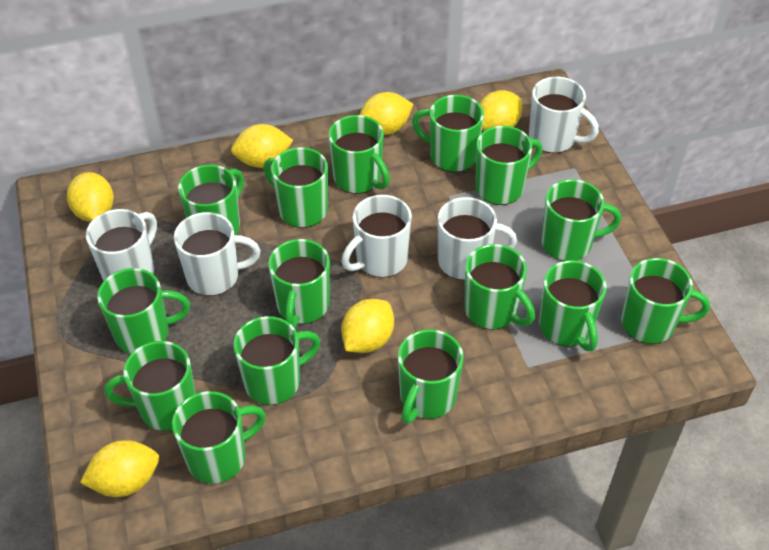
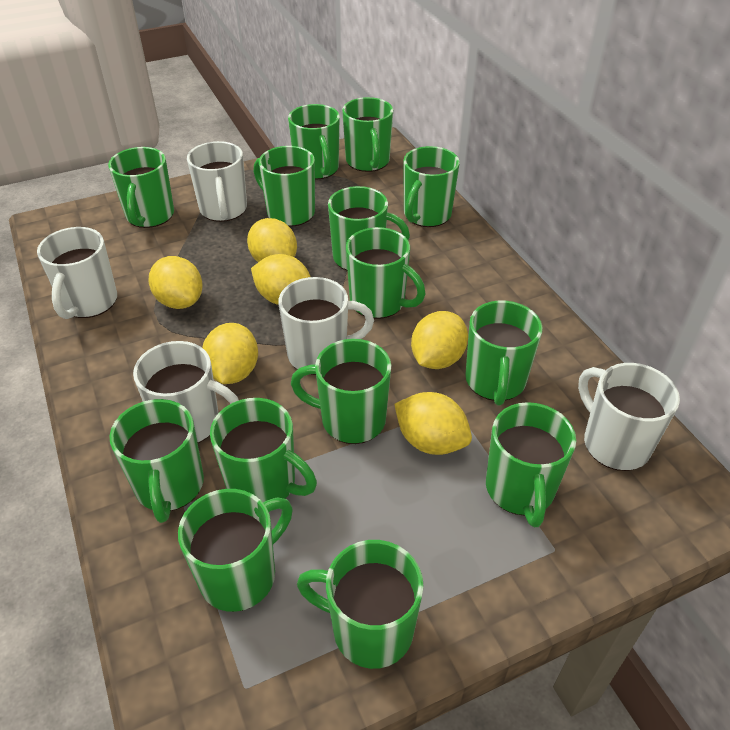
green mug: 15 -> 14

